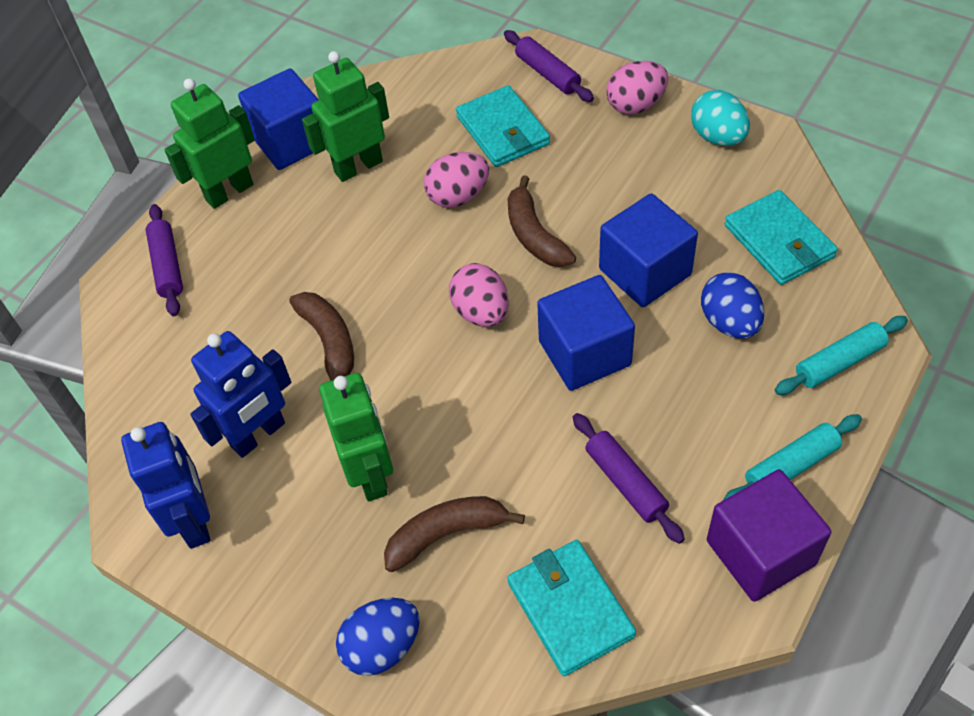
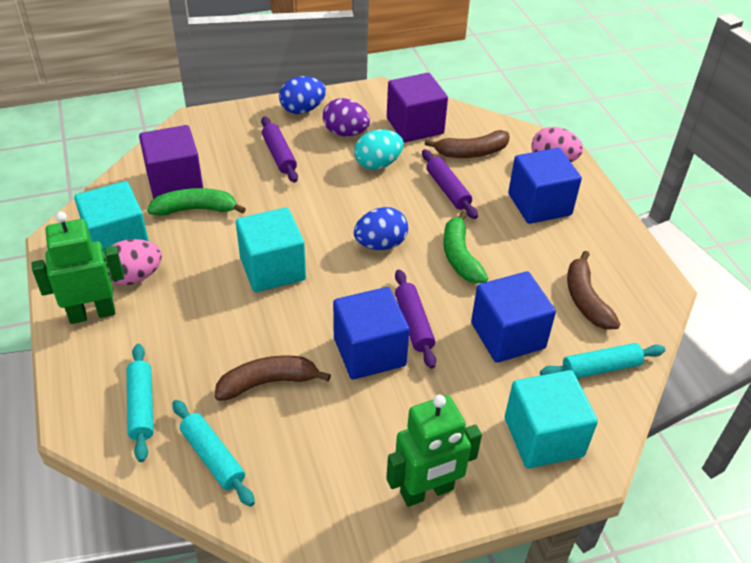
blue robot: 2 -> 0
green banana: 0 -> 2
green robot: 3 -> 2
pink egg: 3 -> 2
purple cube: 1 -> 2
purple egg: 0 -> 1
turquoise cube: 0 -> 3
turquoise rolling pin: 2 -> 3
turquoise wallet: 3 -> 0

